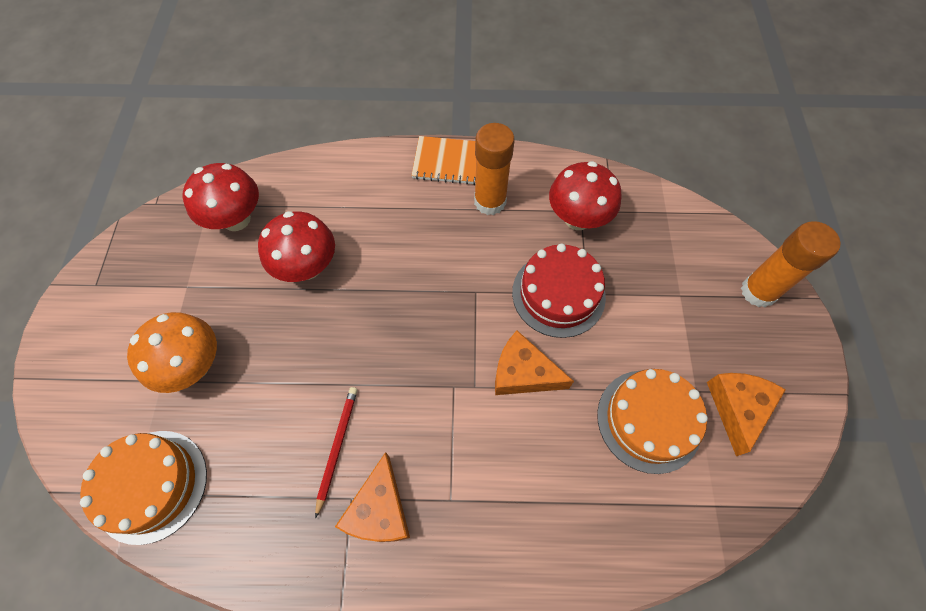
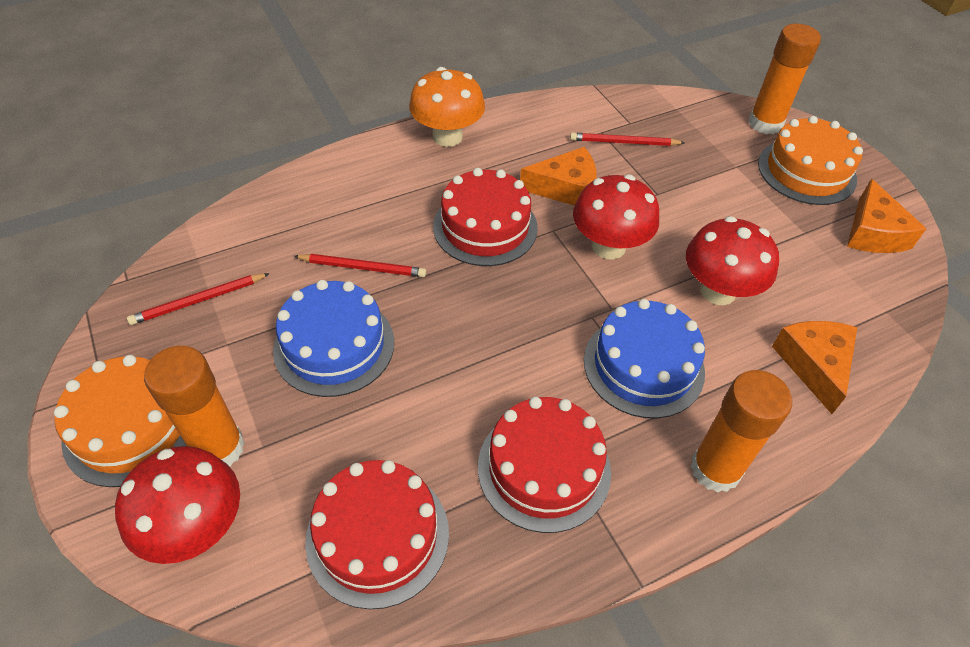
blue cake: 0 -> 2
orange glue stick: 2 -> 3
orange notebook: 1 -> 0
red cake: 1 -> 3
red pencil: 1 -> 3

